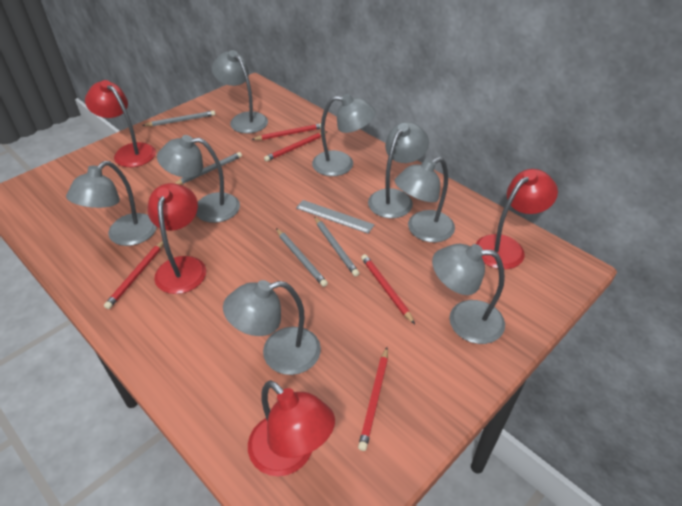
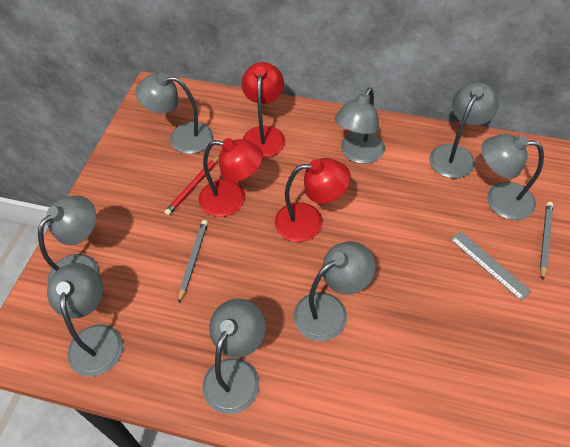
grey pencil: 4 -> 2
red lamp: 4 -> 3
red pencil: 5 -> 1

